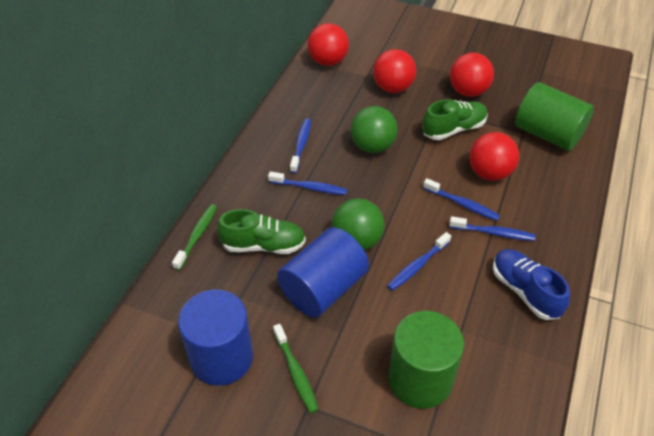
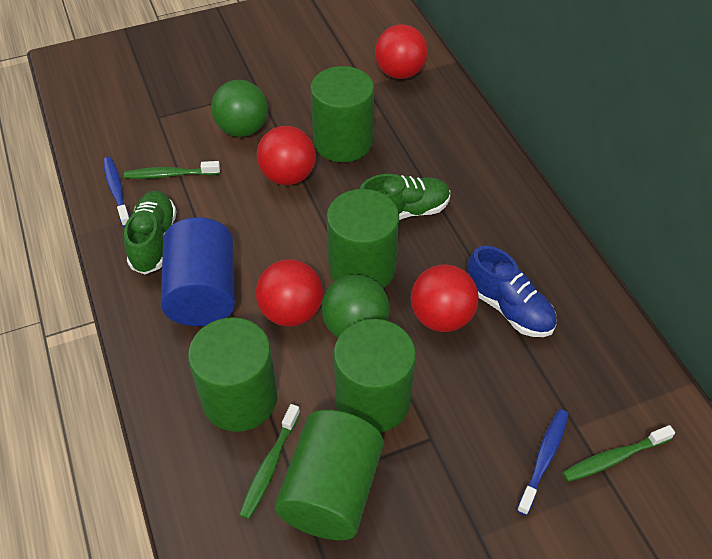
blue cylinder: 2 -> 1
blue toothbrush: 5 -> 2
green cylinder: 2 -> 5
green toothbrush: 2 -> 3

